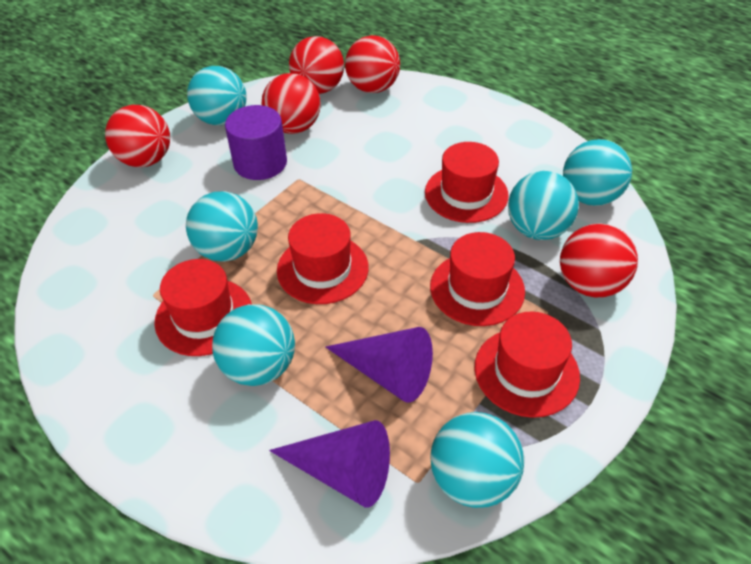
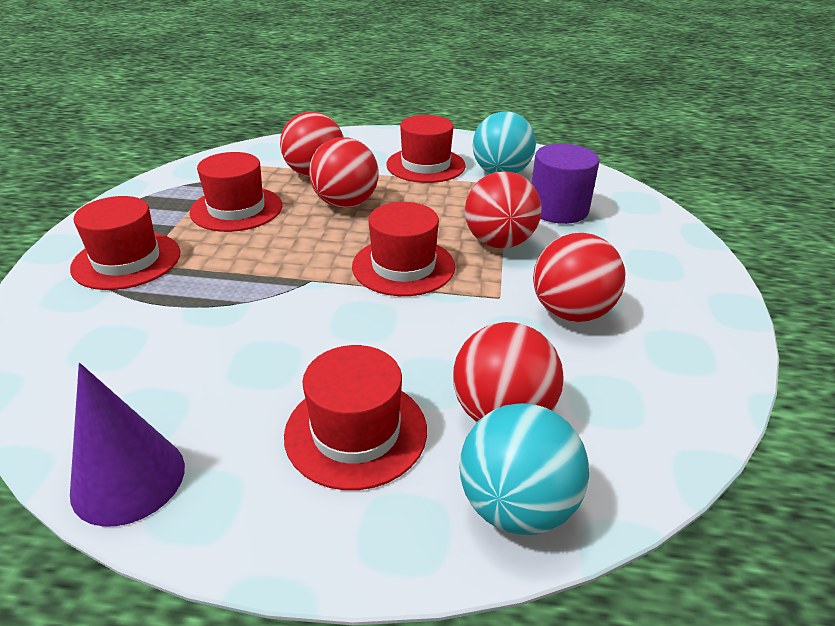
purple cone: 2 -> 1
turquoise ball: 6 -> 2

